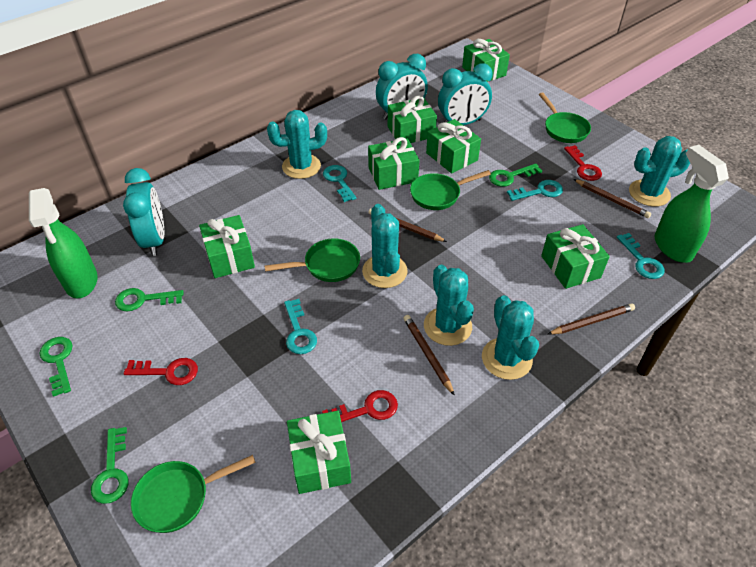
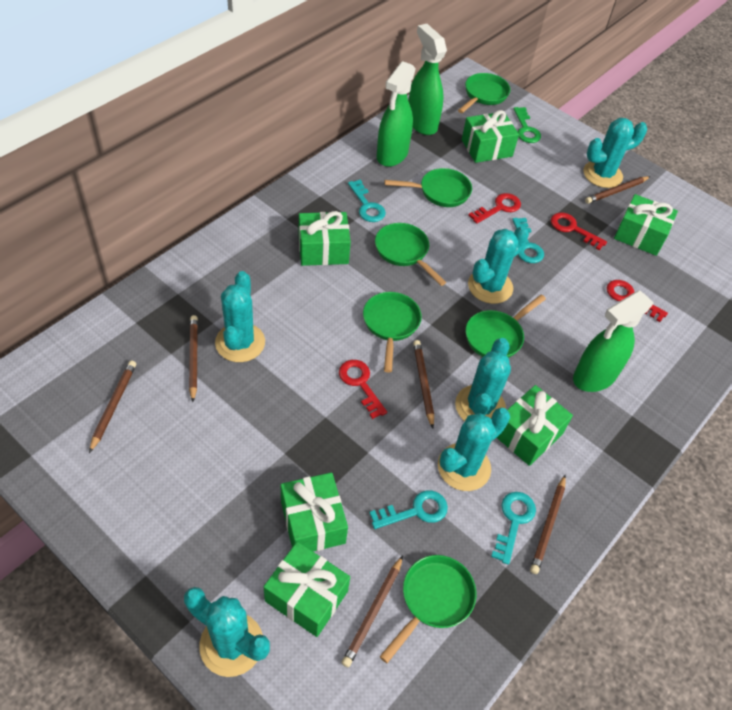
brown pencil: 4 -> 6
green gift: 7 -> 6
green key: 4 -> 1
green pan: 4 -> 6
green spray bottle: 2 -> 3
red key: 3 -> 4
turquoise cactus: 5 -> 6
turquoise clock: 3 -> 0

